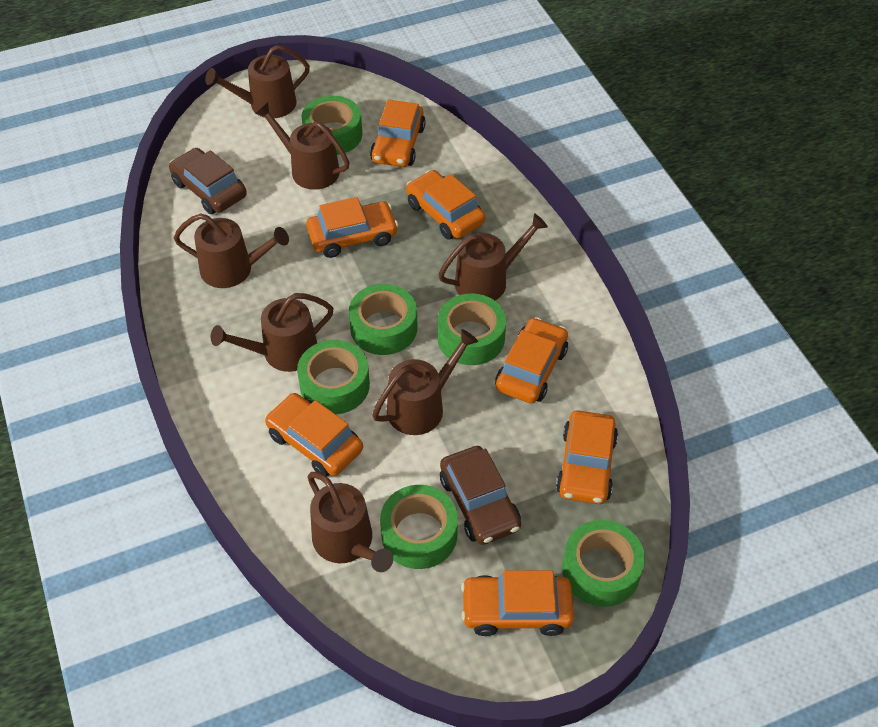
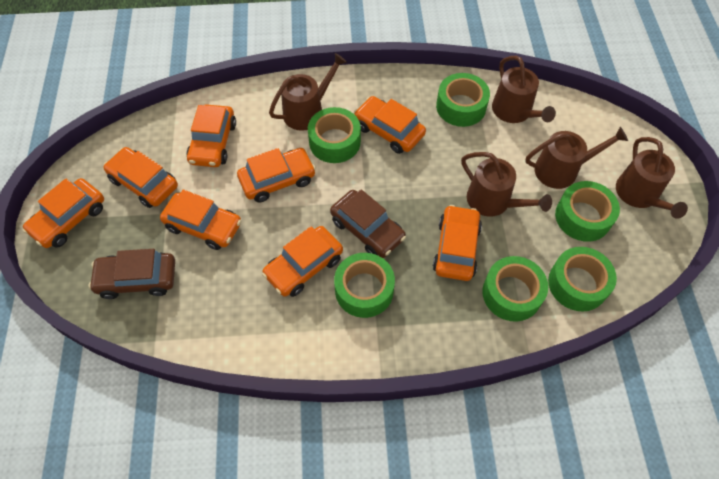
brown watering can: 7 -> 5
orange car: 7 -> 8

